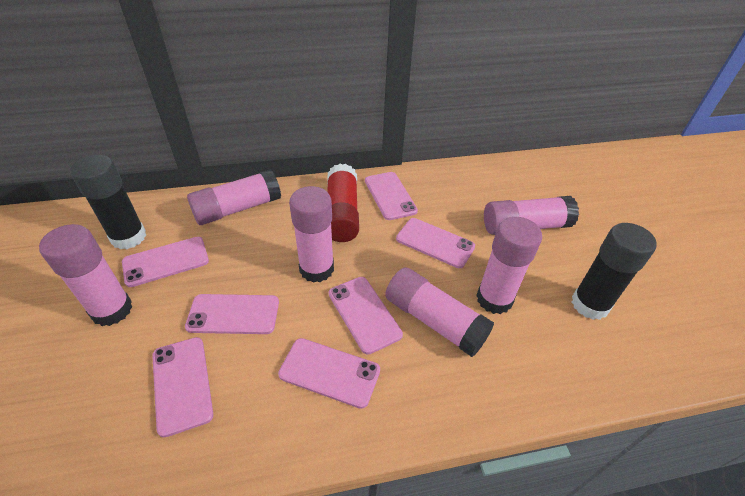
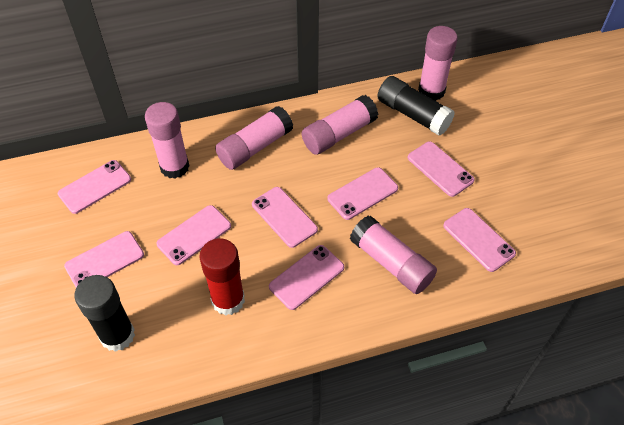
pink glue stick: 6 -> 5
pink phone: 7 -> 8

